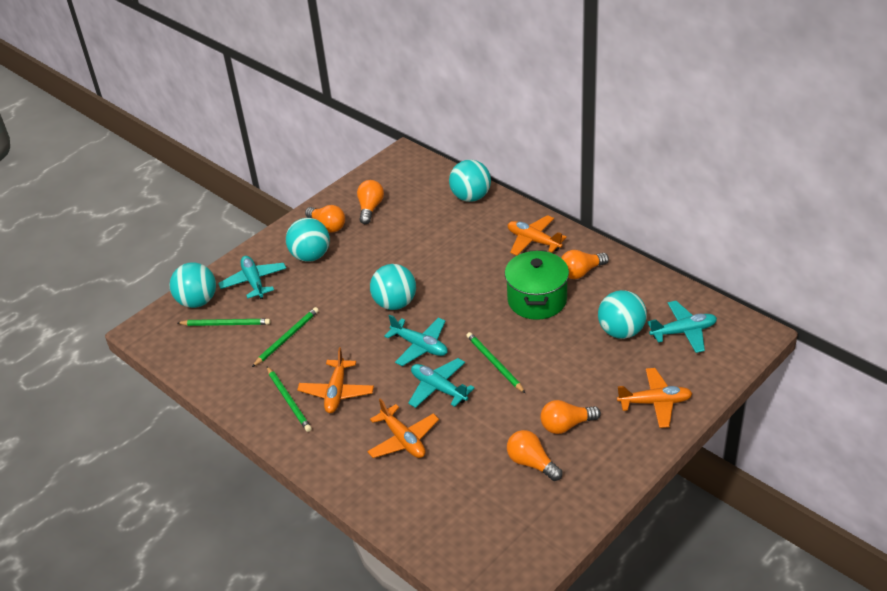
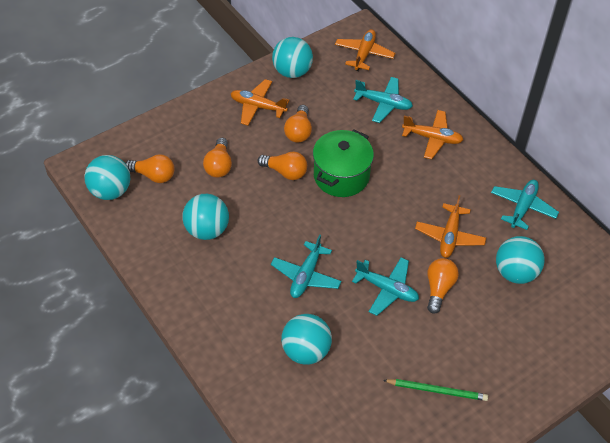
green pencil: 4 -> 1

